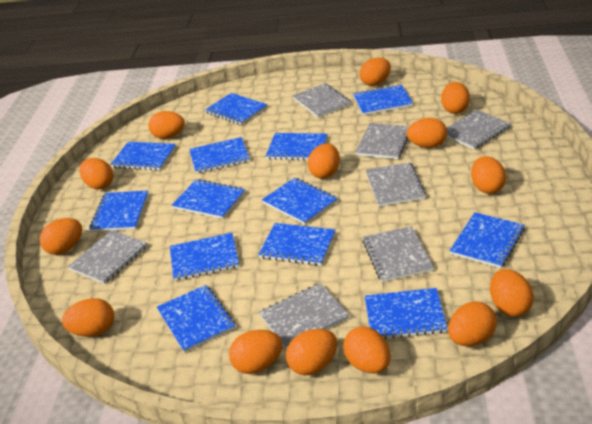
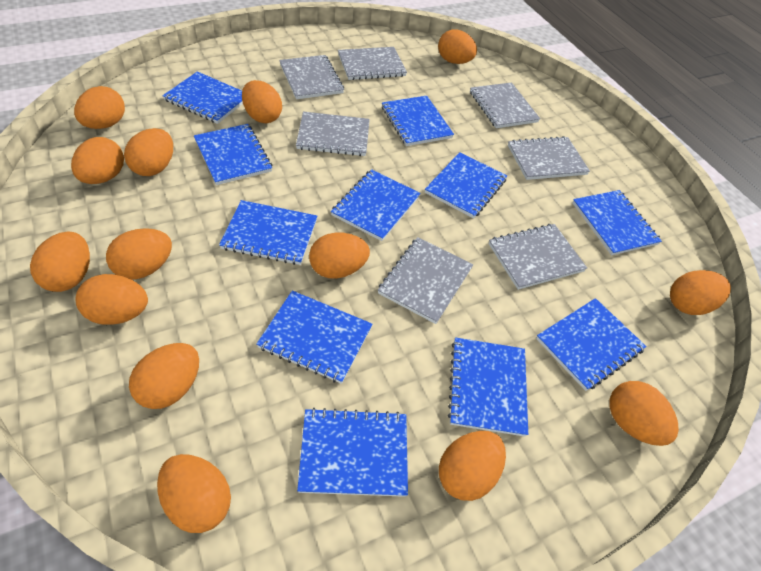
blue notebook: 13 -> 11

